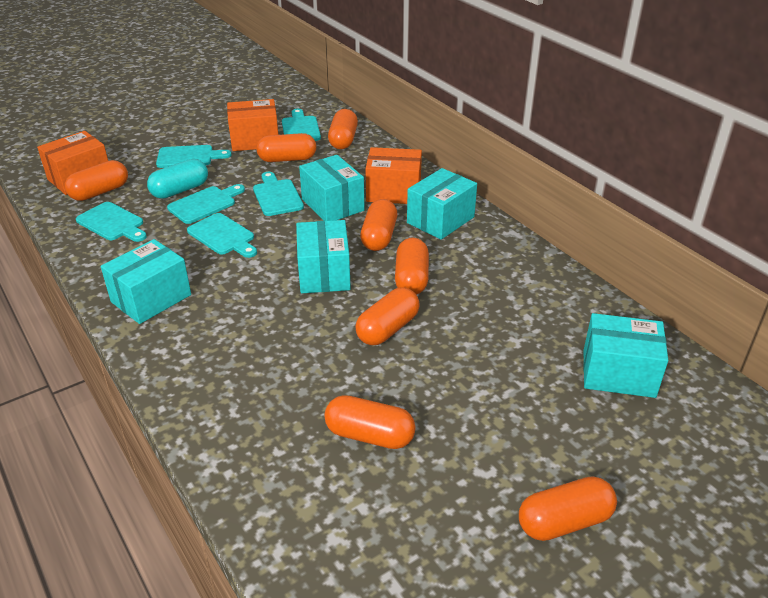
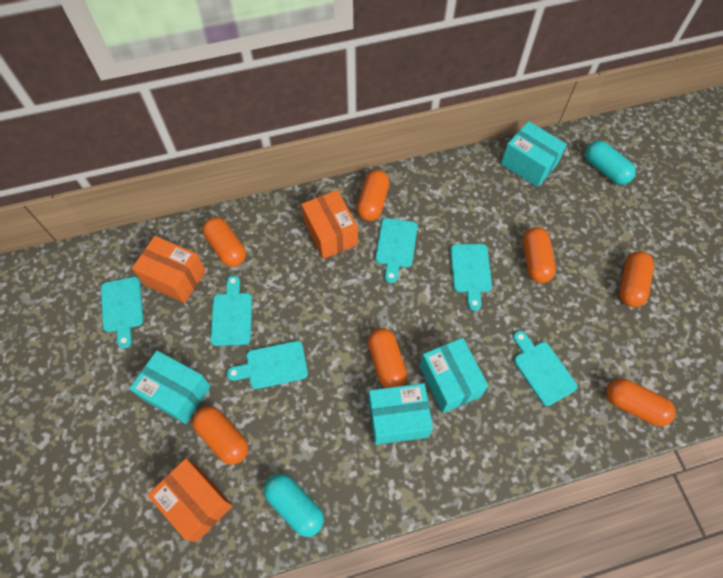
orange capsule: 8 -> 7
turquoise box: 5 -> 4
turquoise capsule: 1 -> 2

